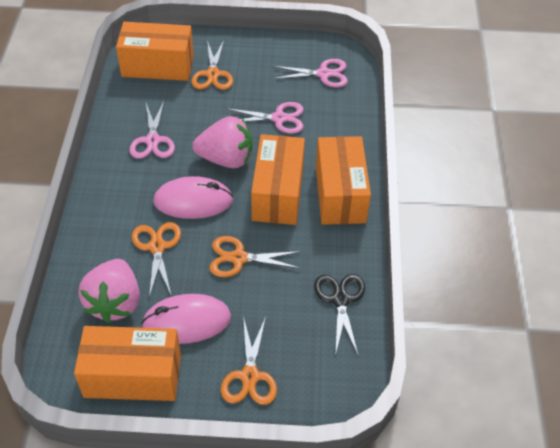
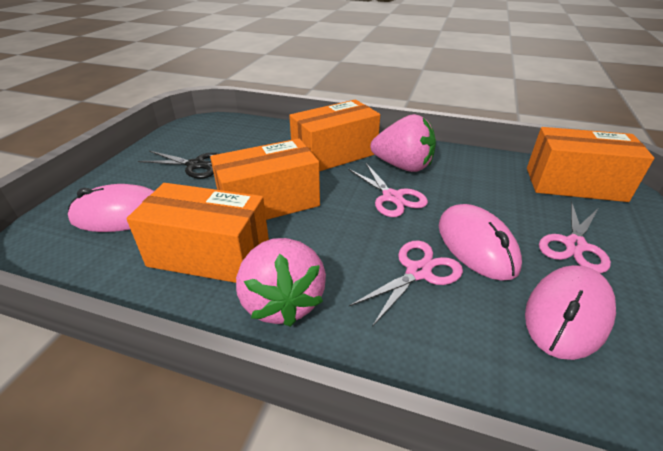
orange scissors: 4 -> 0
pink mouse: 2 -> 3

